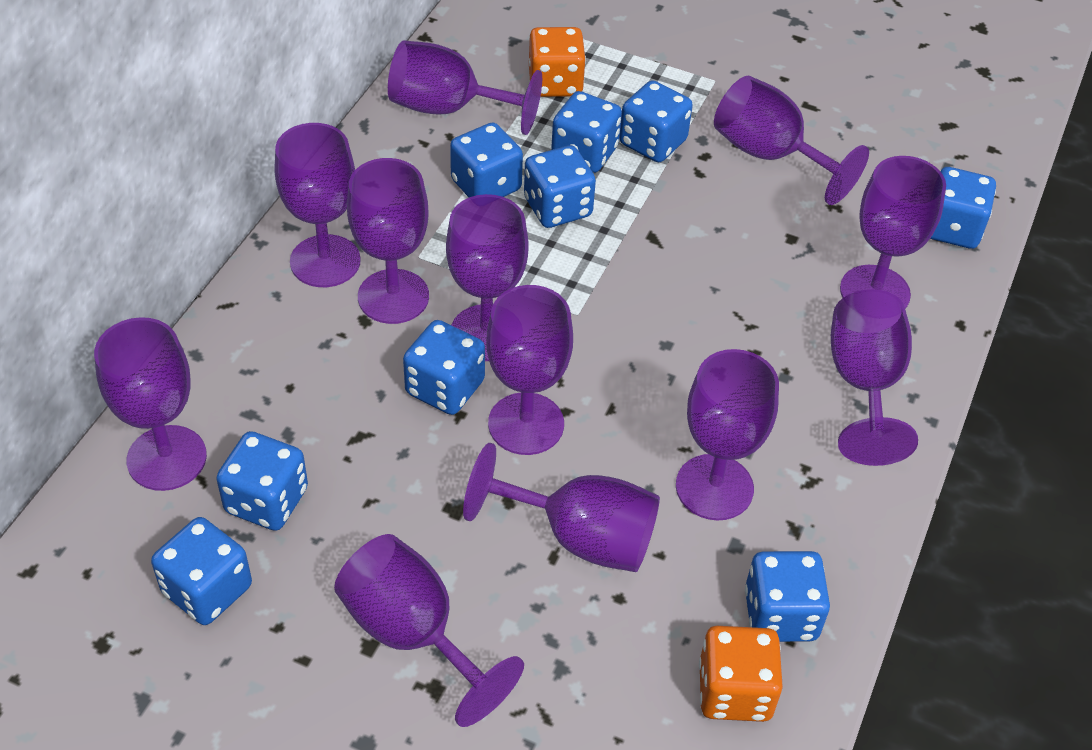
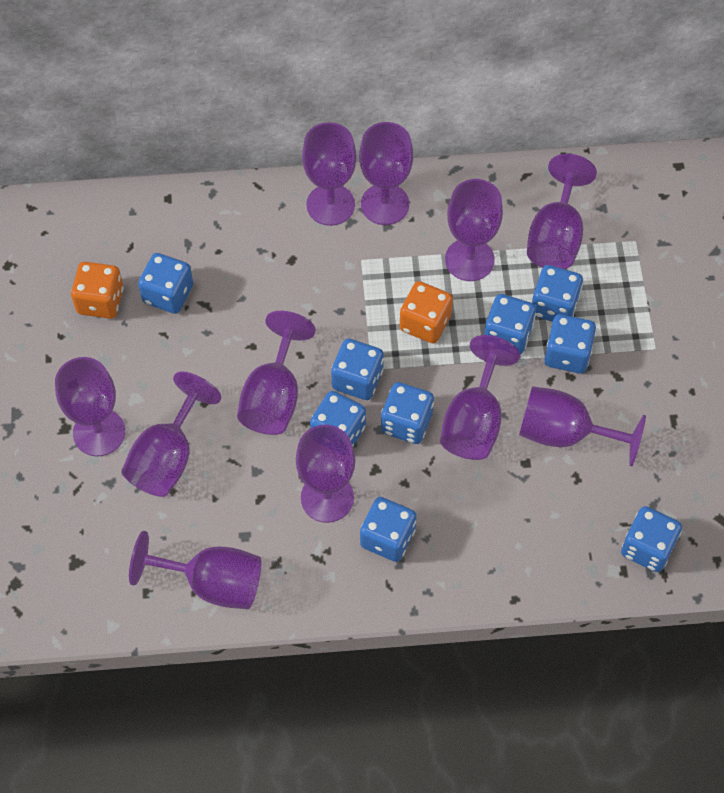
purple goblet: 12 -> 11

